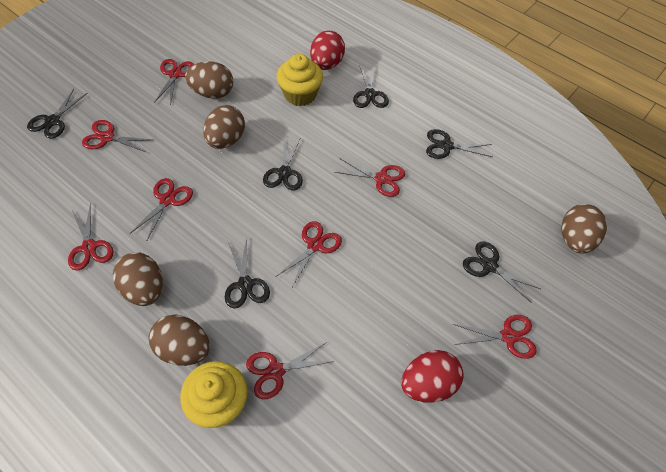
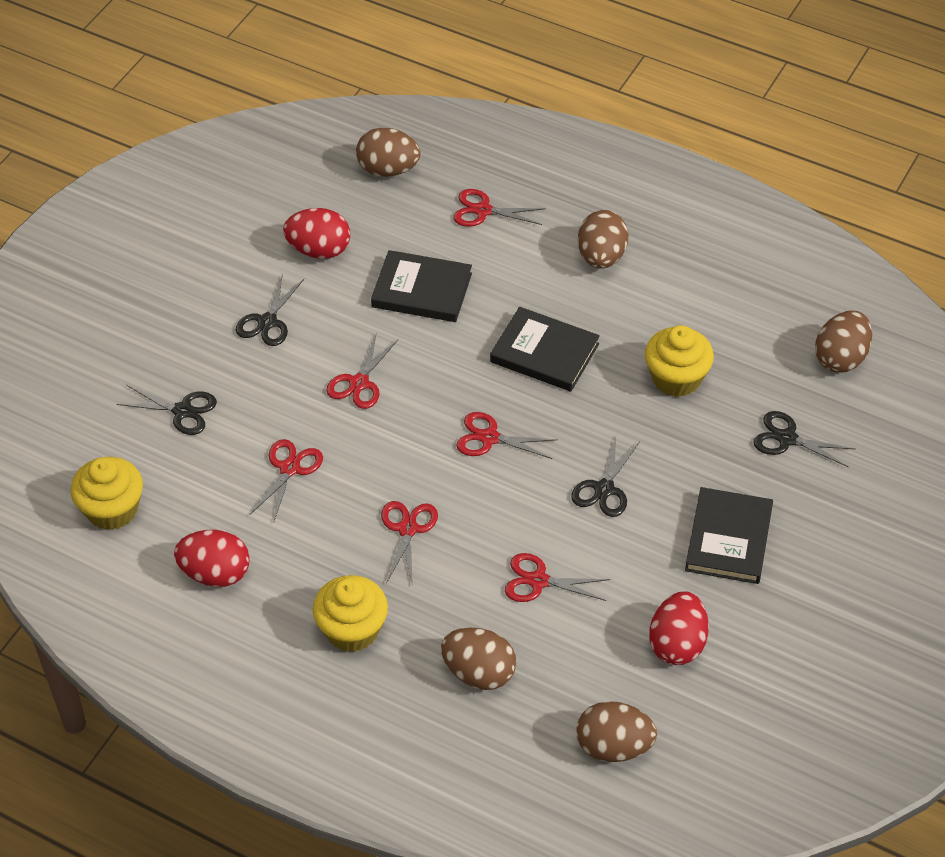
black book: 0 -> 3
black scissors: 6 -> 4
red egg: 2 -> 3
red scissors: 8 -> 6
yellow cupcake: 2 -> 3

